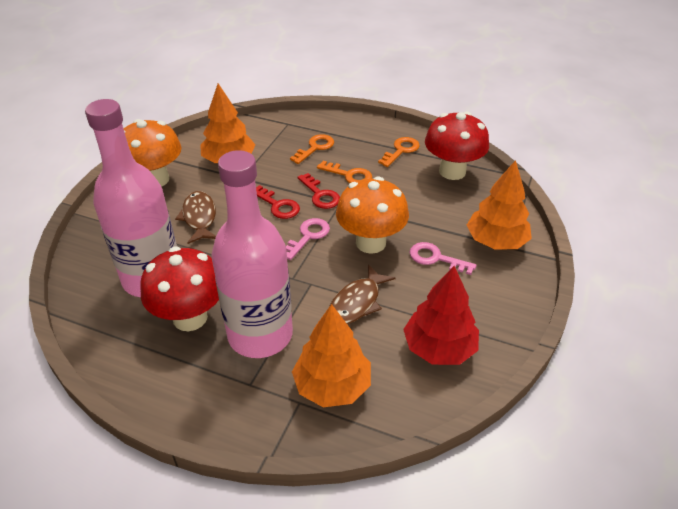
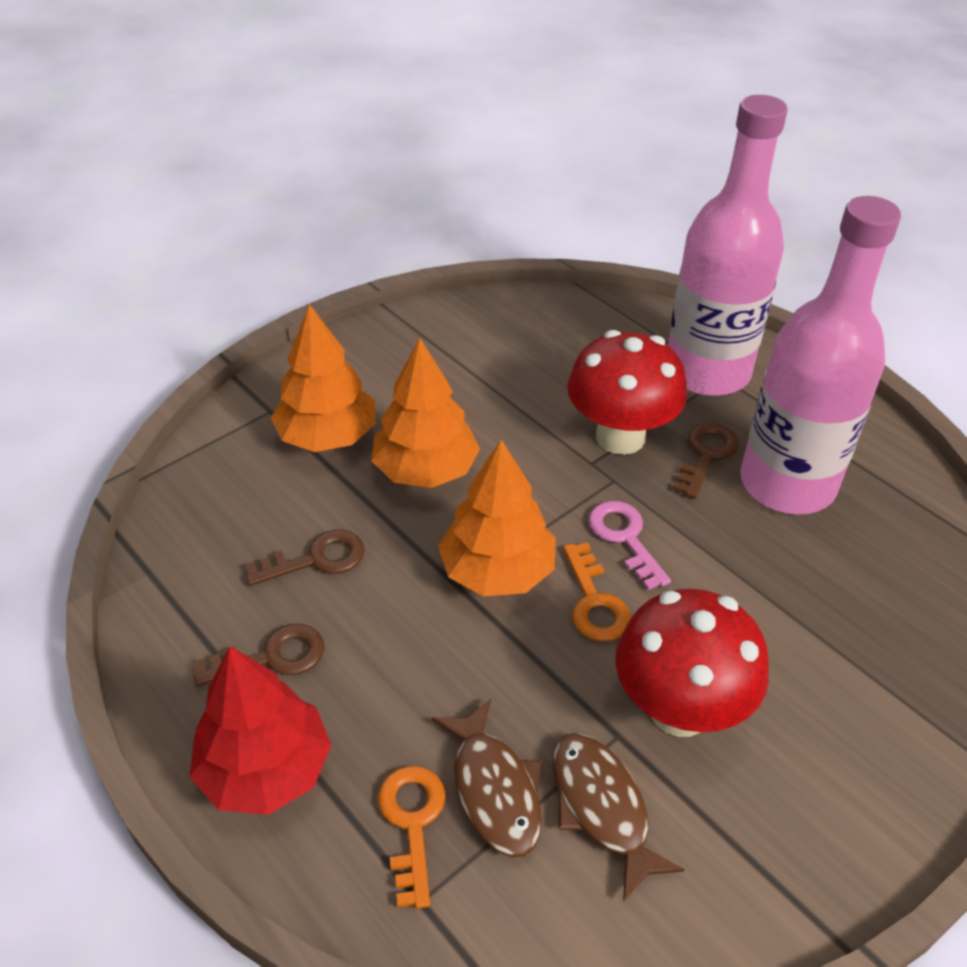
brown key: 0 -> 3
orange key: 3 -> 2
orange mushroom: 2 -> 0
pink key: 2 -> 1
red key: 2 -> 0

